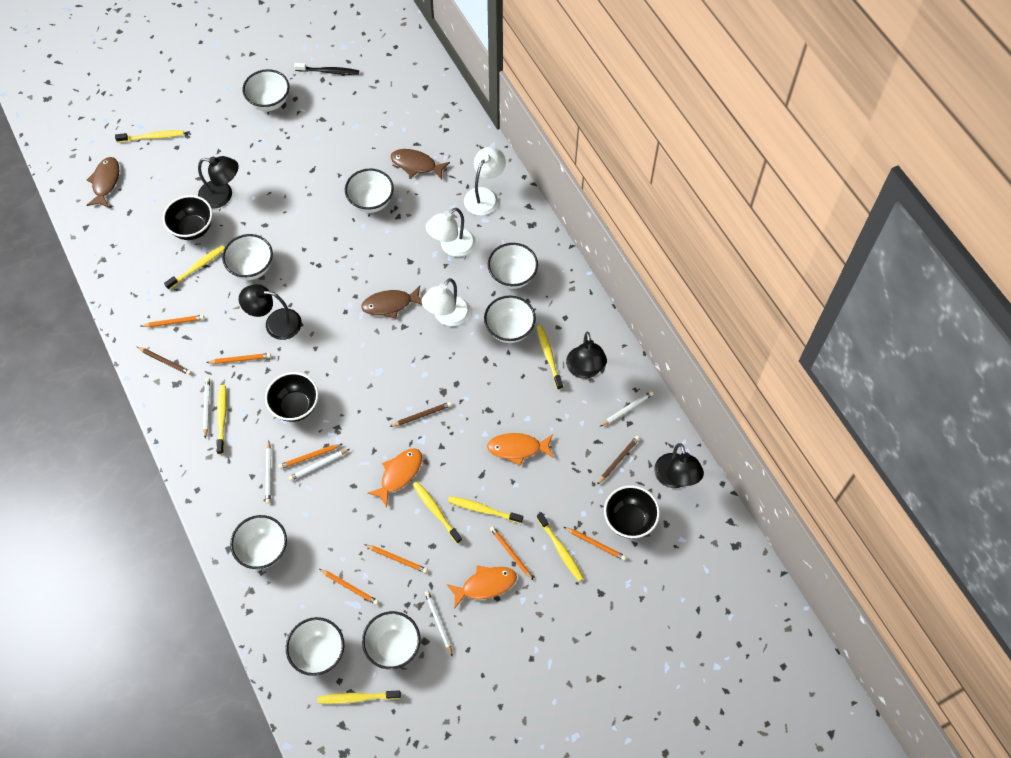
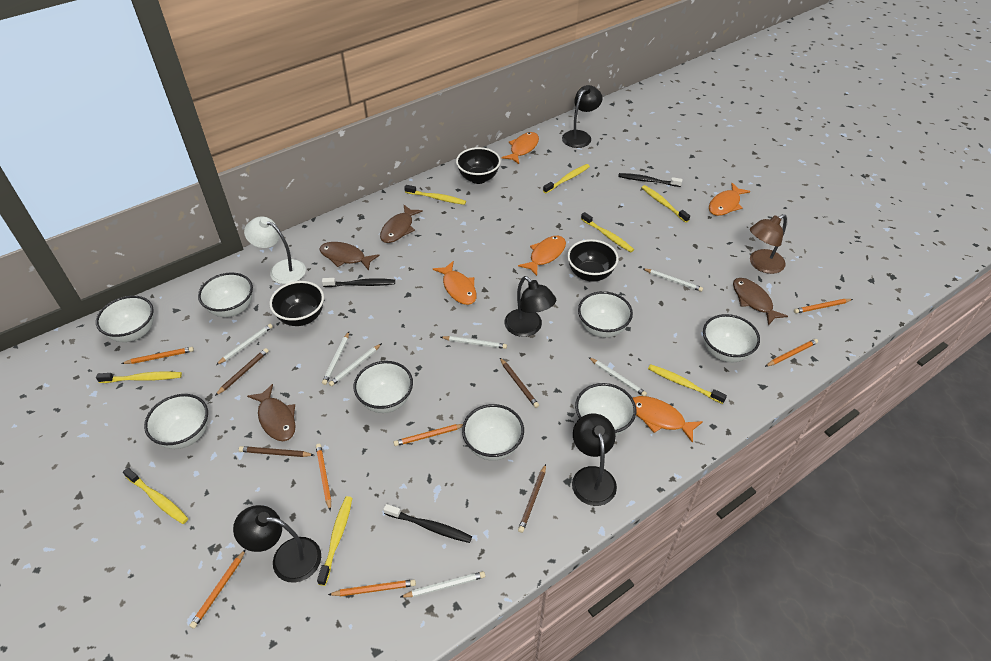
black toothbrush: 1 -> 3
brown fish: 3 -> 4
brown lamp: 0 -> 1
brown pencil: 3 -> 4
orange fish: 3 -> 5
white lamp: 3 -> 1
white pencil: 5 -> 7

